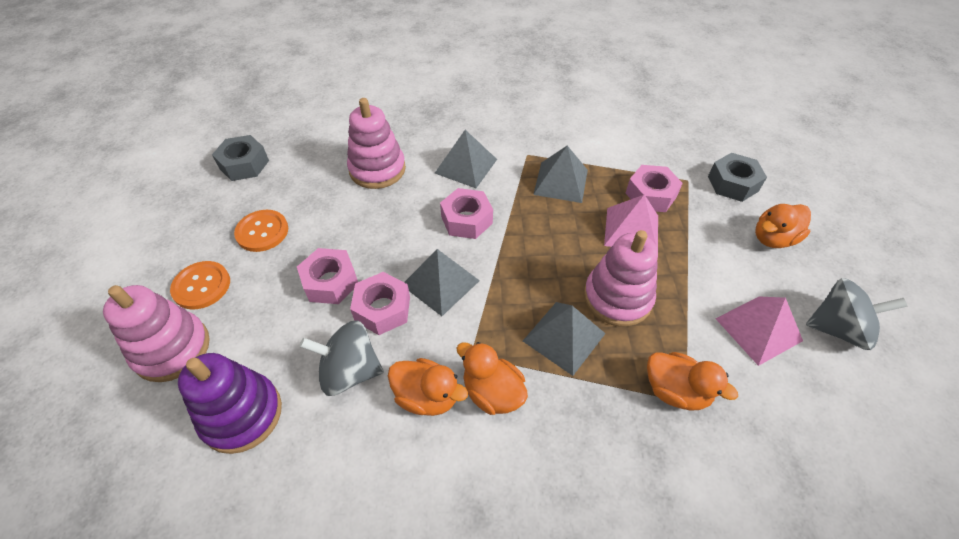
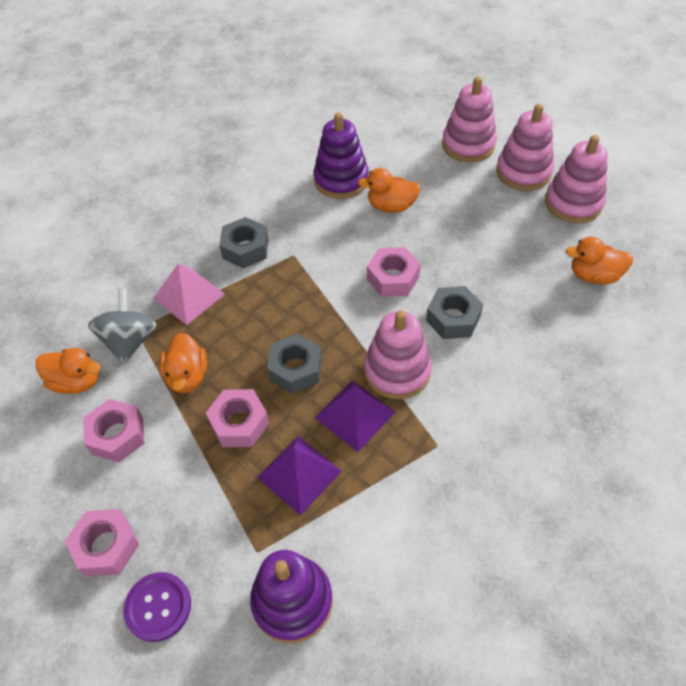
grey nut: 2 -> 3
grey pyramid: 4 -> 0
grey spinning top: 2 -> 1
orange button: 2 -> 0
pink pyramid: 2 -> 1
pink stacking toy: 3 -> 4
purple button: 0 -> 1
purple pyramid: 0 -> 2
purple stacking toy: 1 -> 2

